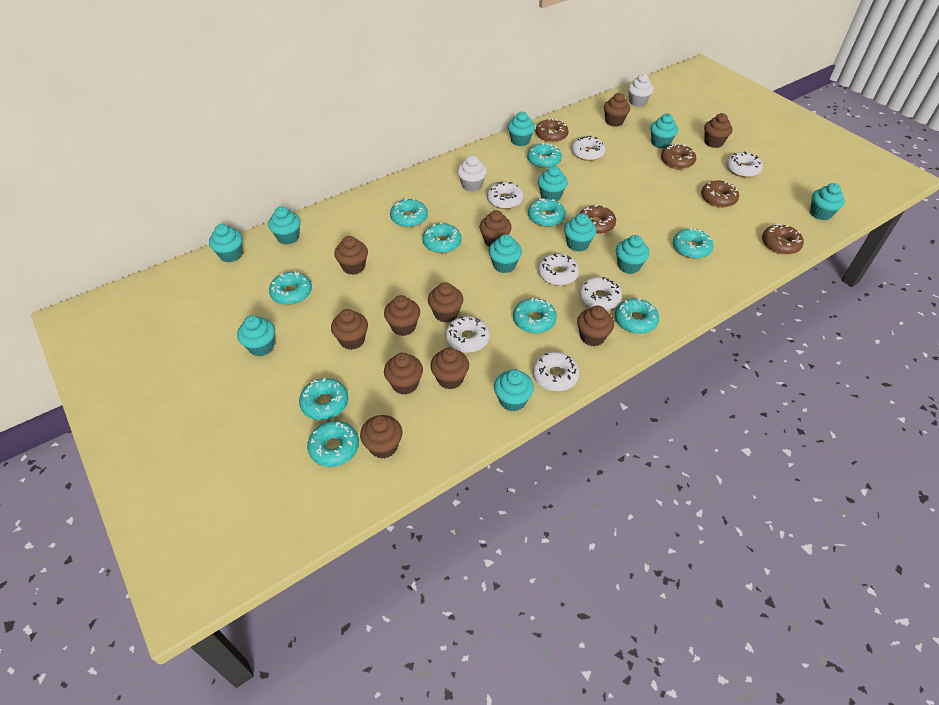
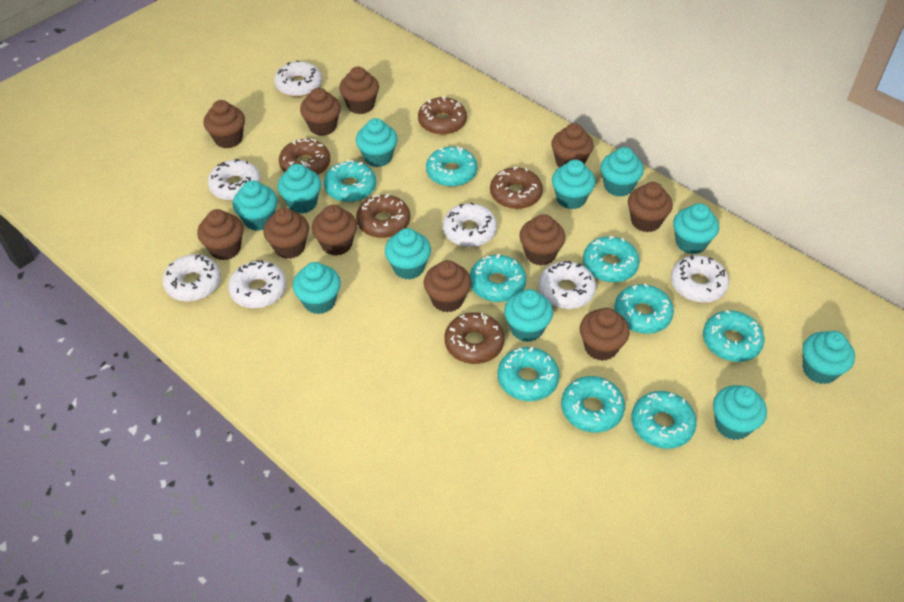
turquoise donut: 10 -> 9
white cupcake: 2 -> 0

